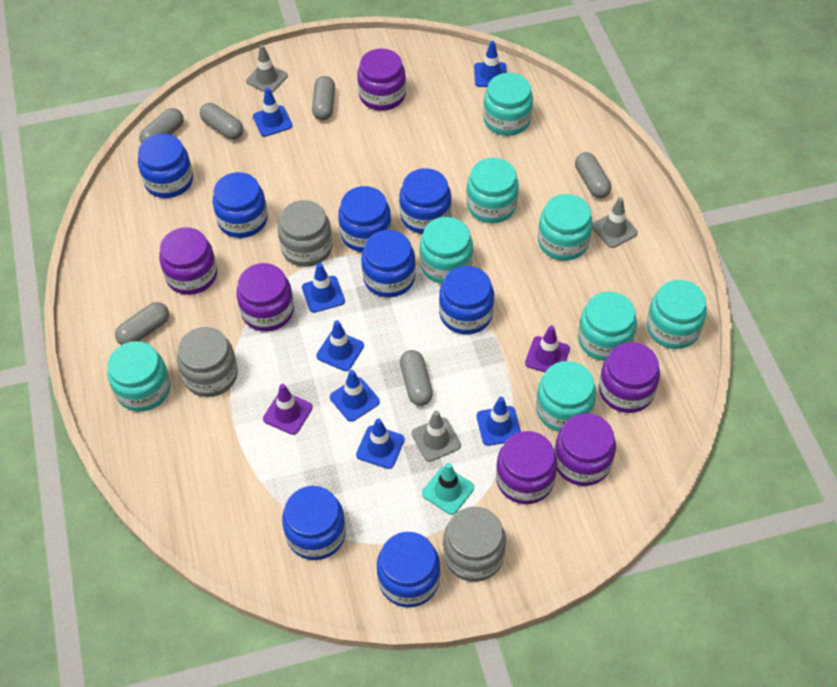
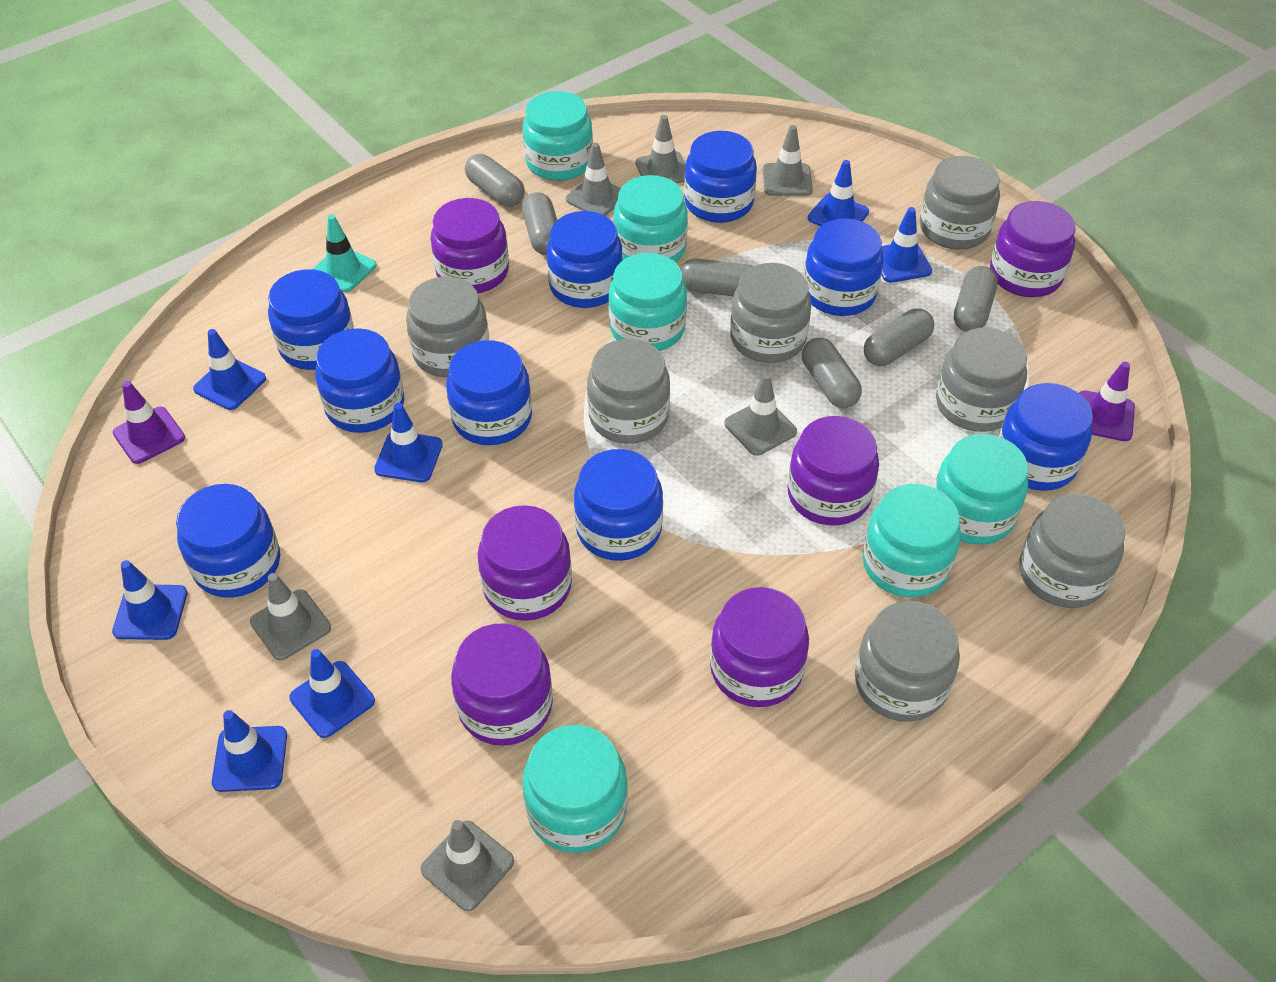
blue jar: 8 -> 9
grey jar: 3 -> 7
grey traffic cone: 3 -> 6
turquoise jar: 8 -> 6

